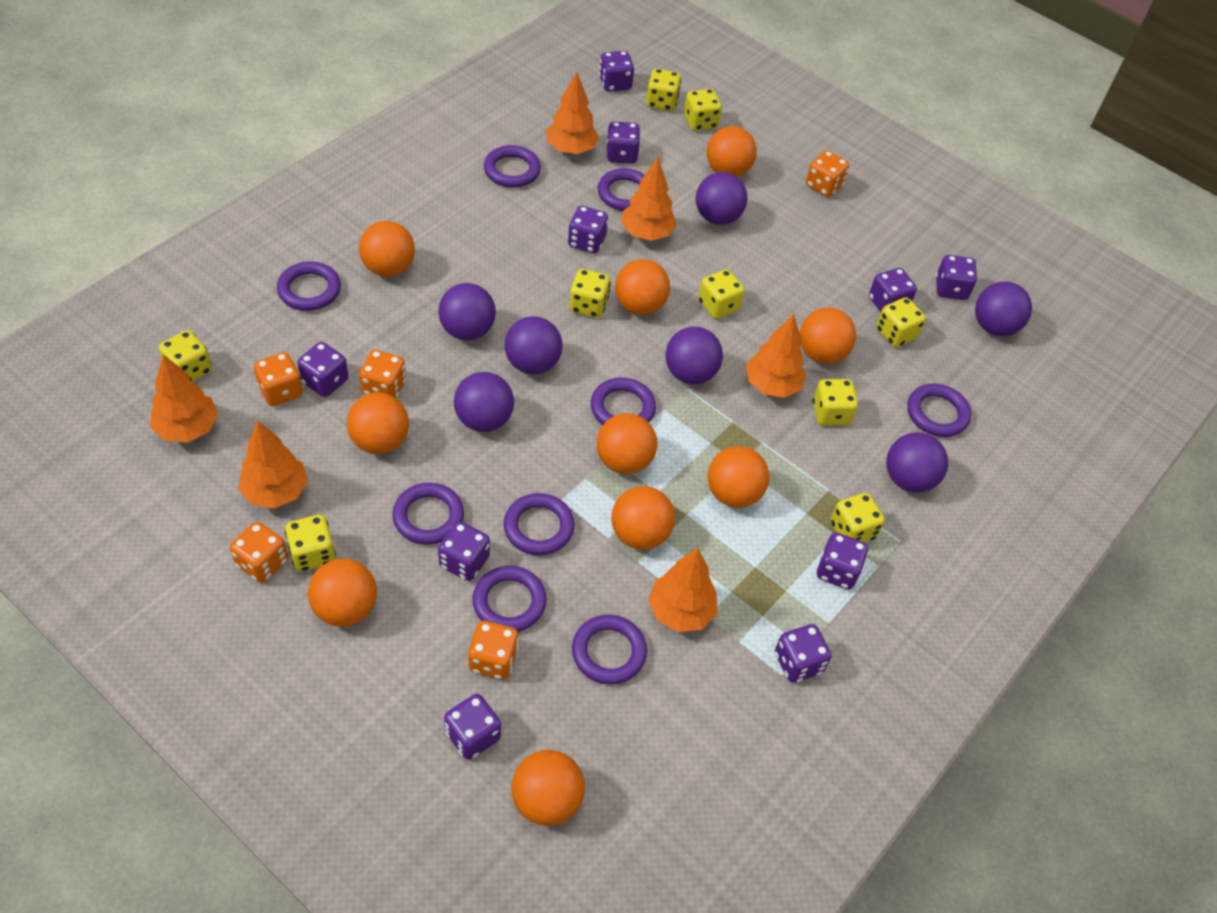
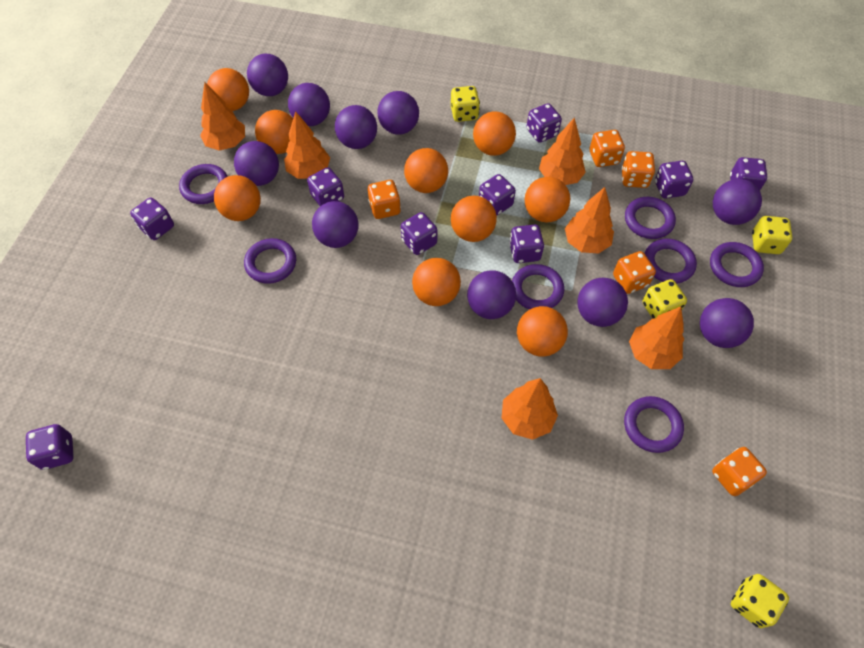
orange ball: 10 -> 9
purple ball: 7 -> 10
purple dice: 10 -> 9
purple ring: 9 -> 7
yellow dice: 9 -> 4

